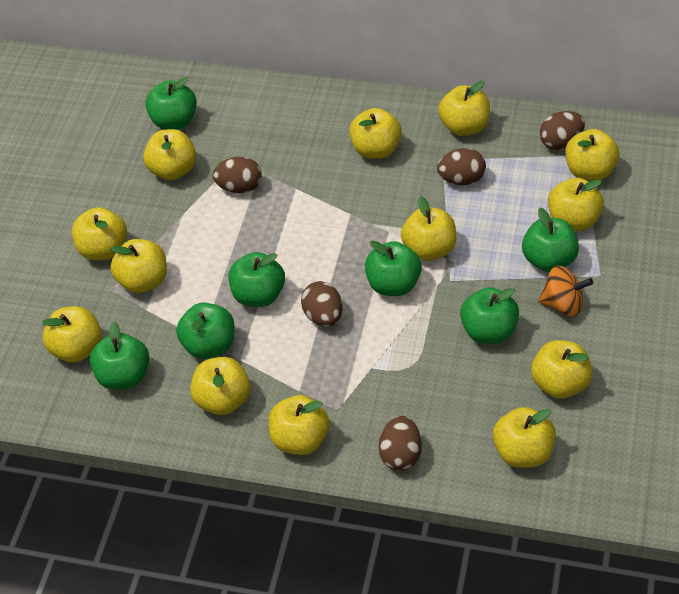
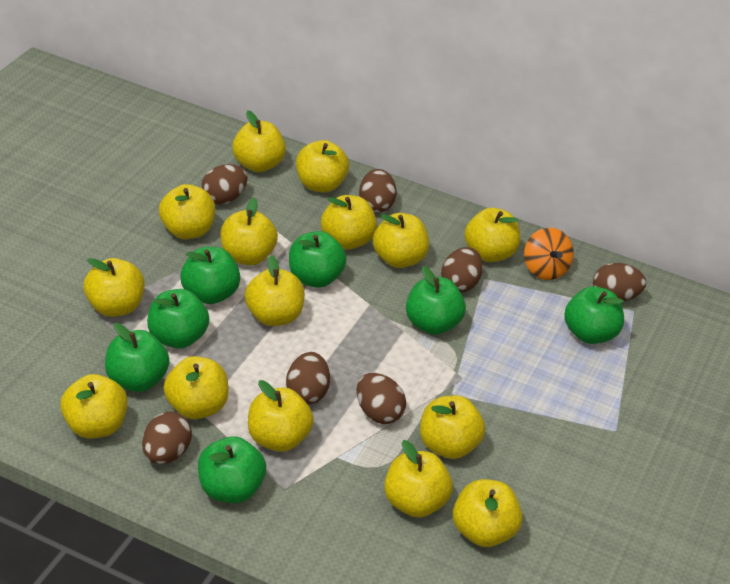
brown egg: 5 -> 7
yellow apple: 13 -> 15

